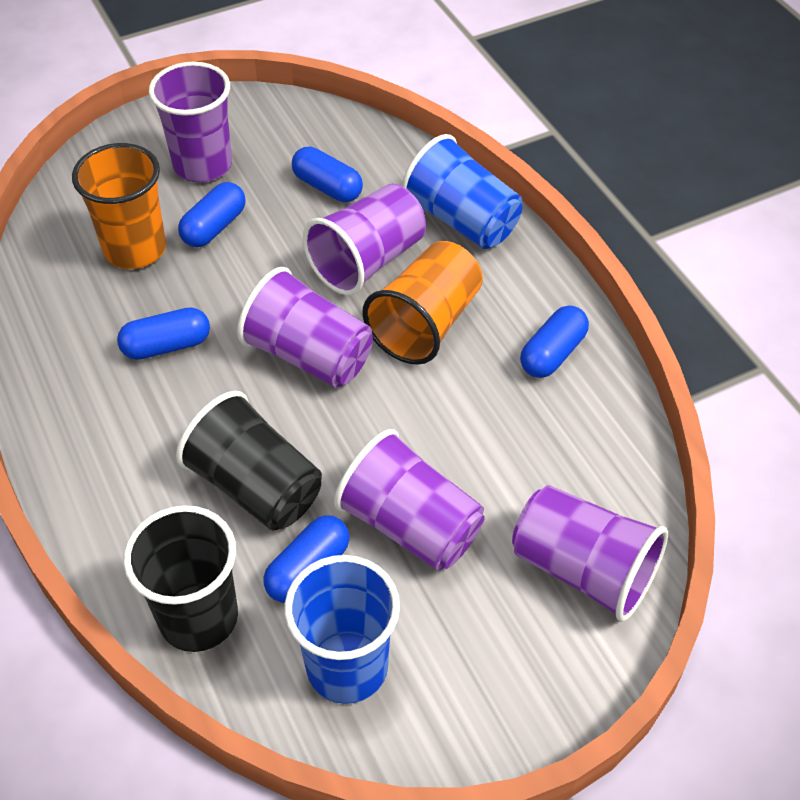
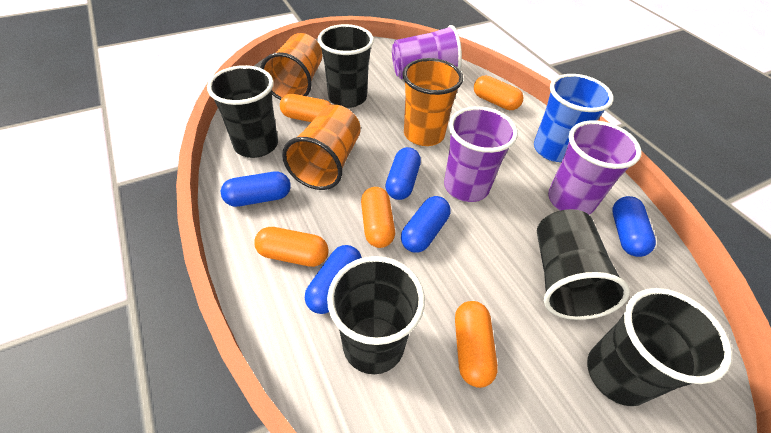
black cup: 2 -> 5
blue cup: 2 -> 1
orange capsule: 0 -> 5
orange cup: 2 -> 3
purple cup: 5 -> 3

